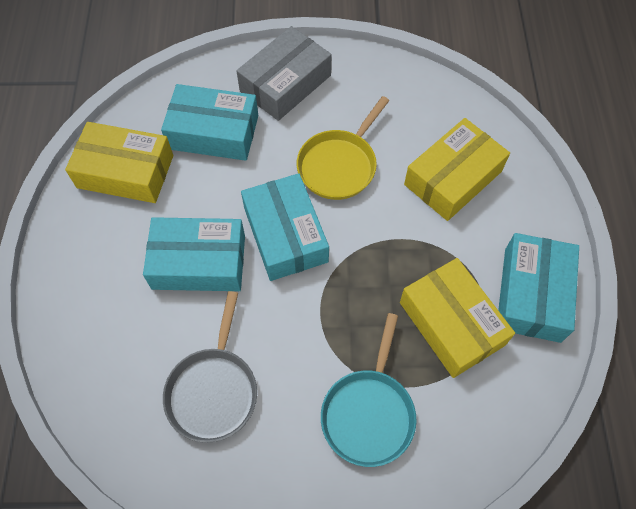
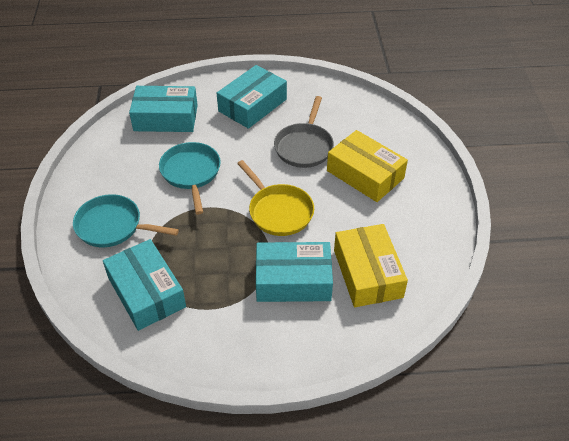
grey box: 1 -> 0
turquoise pan: 1 -> 2
yellow box: 3 -> 2

